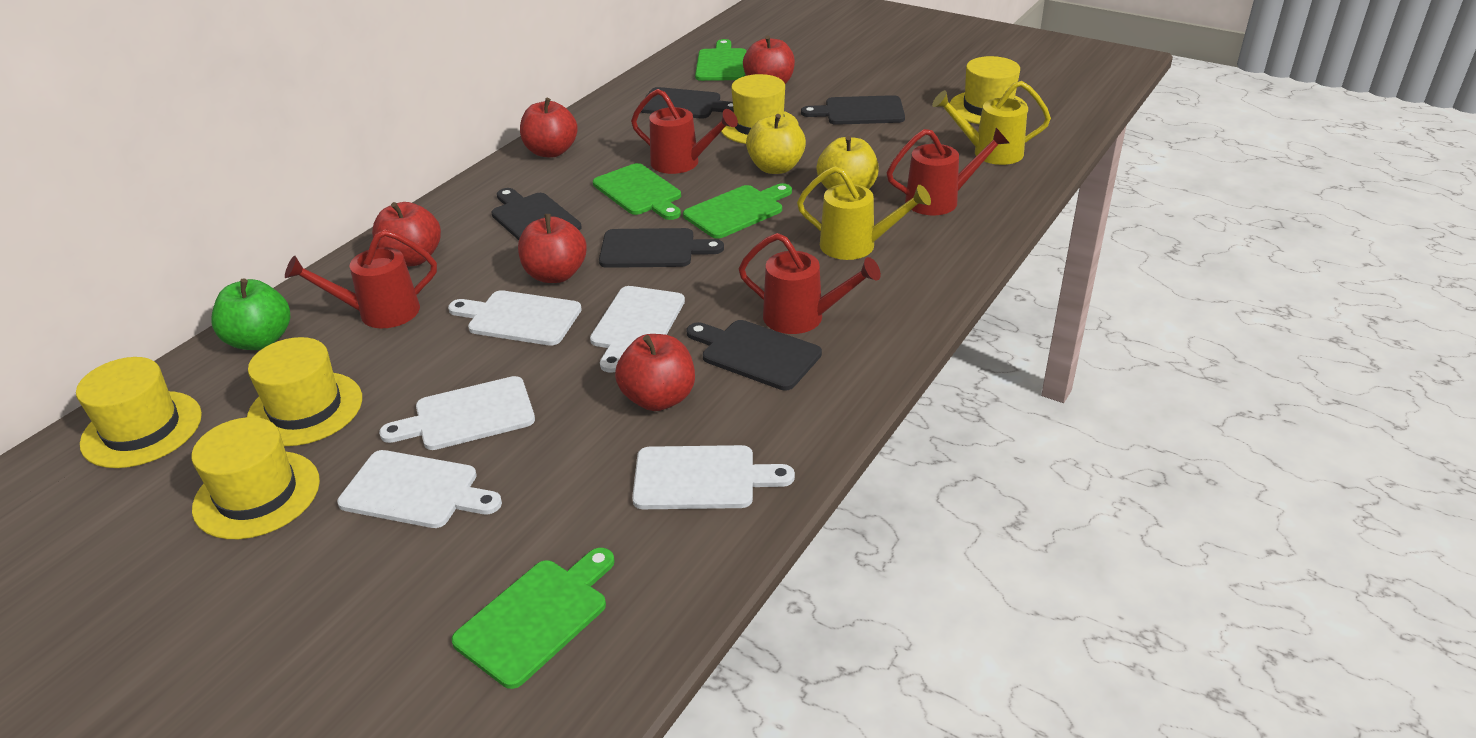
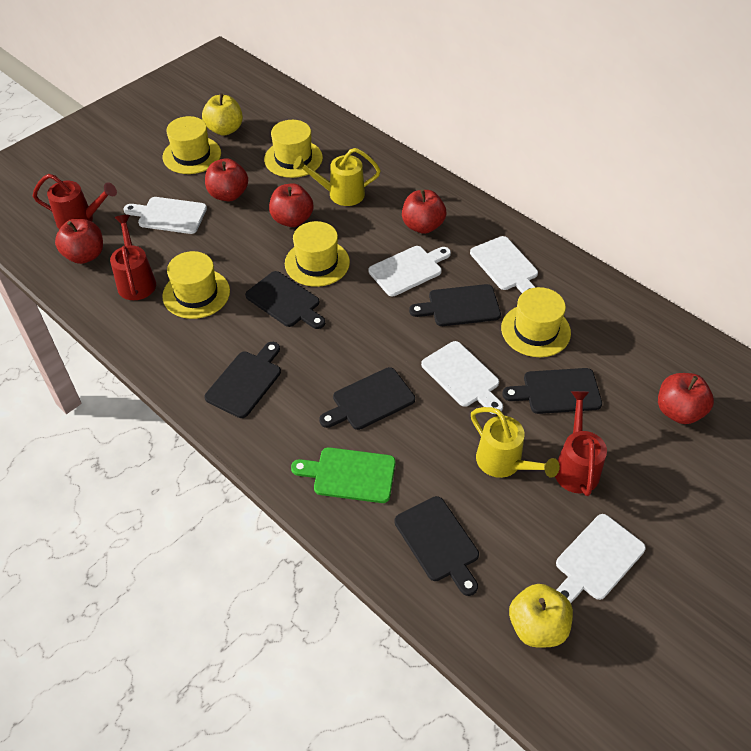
black cutting board: 5 -> 6
green apple: 1 -> 0
green cutting board: 4 -> 1
red watering can: 4 -> 3

